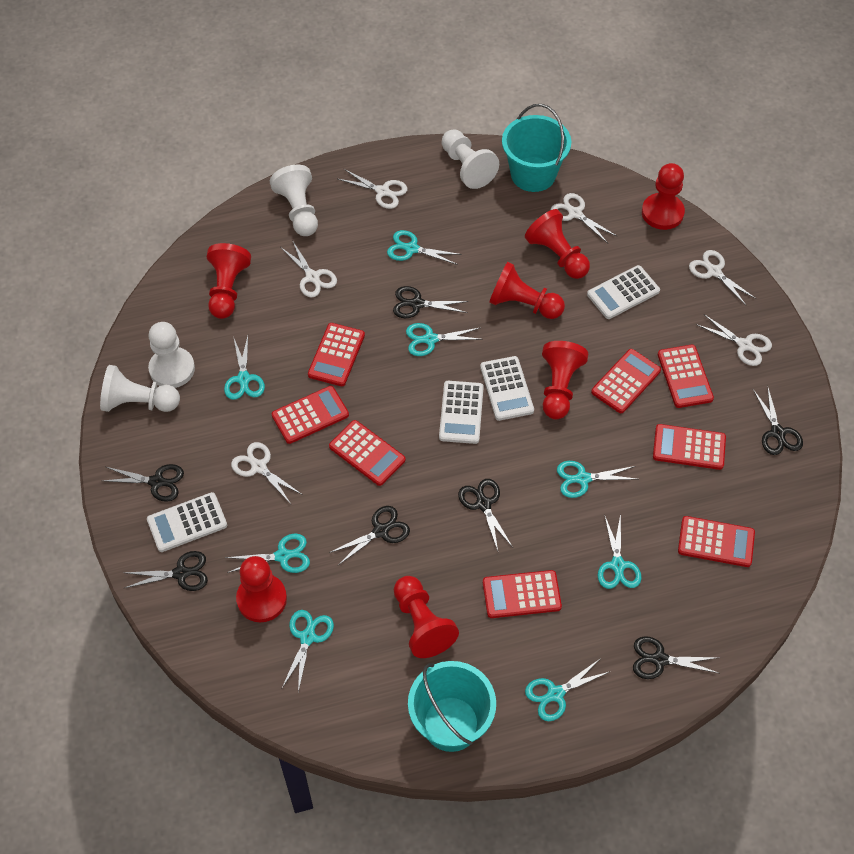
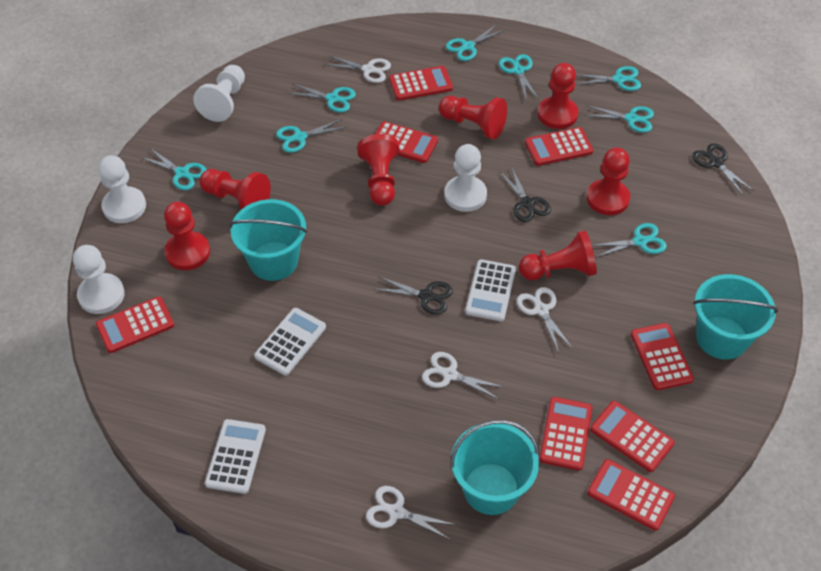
black scissors: 7 -> 3
turquoise bucket: 2 -> 3
white calculator: 4 -> 3
white scissors: 6 -> 4

